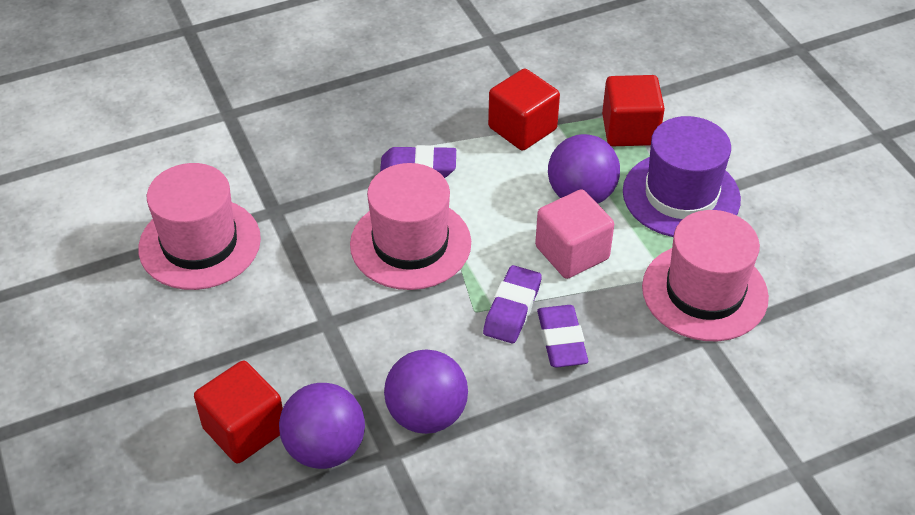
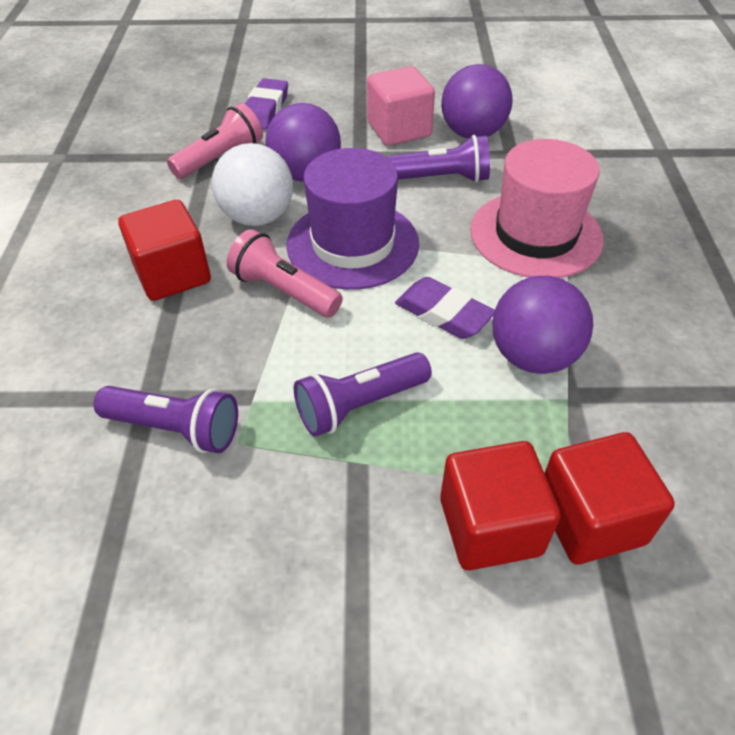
pink flashlight: 0 -> 2
pink hat: 3 -> 1
purple eraser: 3 -> 2
purple flashlight: 0 -> 3
white ball: 0 -> 1

